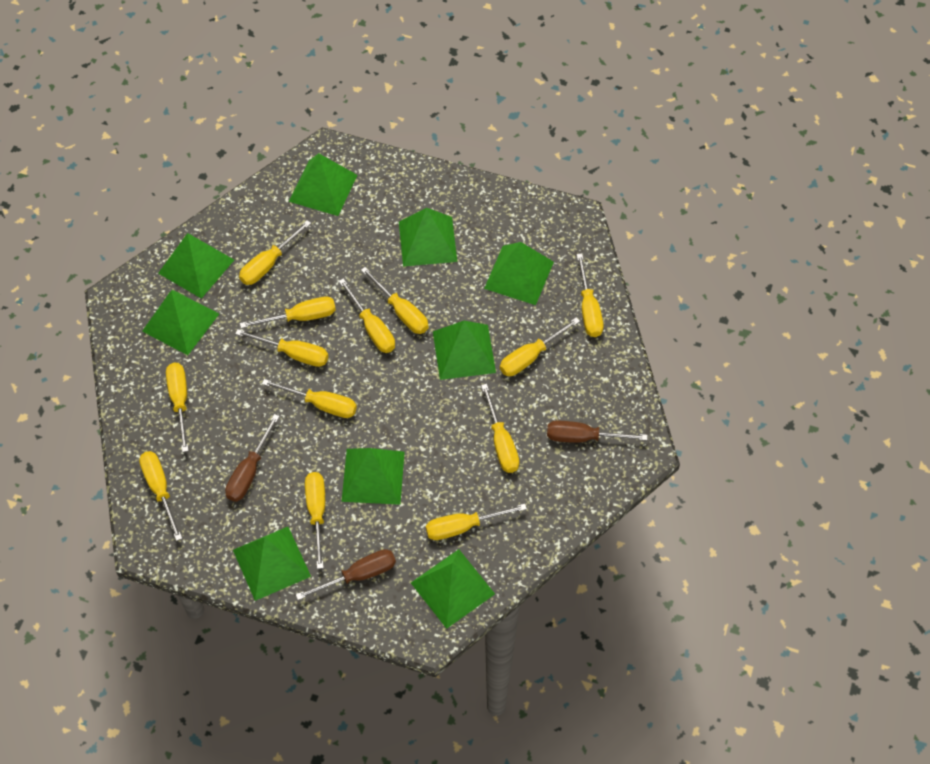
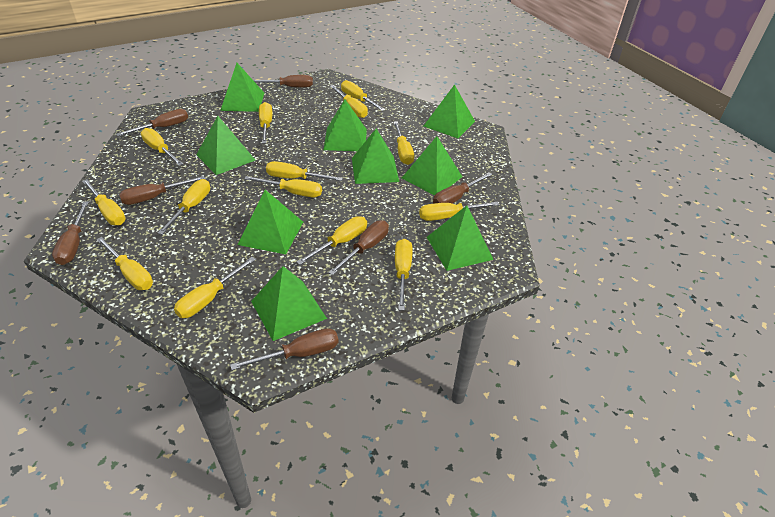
brown screwdriver: 3 -> 7
yellow screwdriver: 13 -> 14

